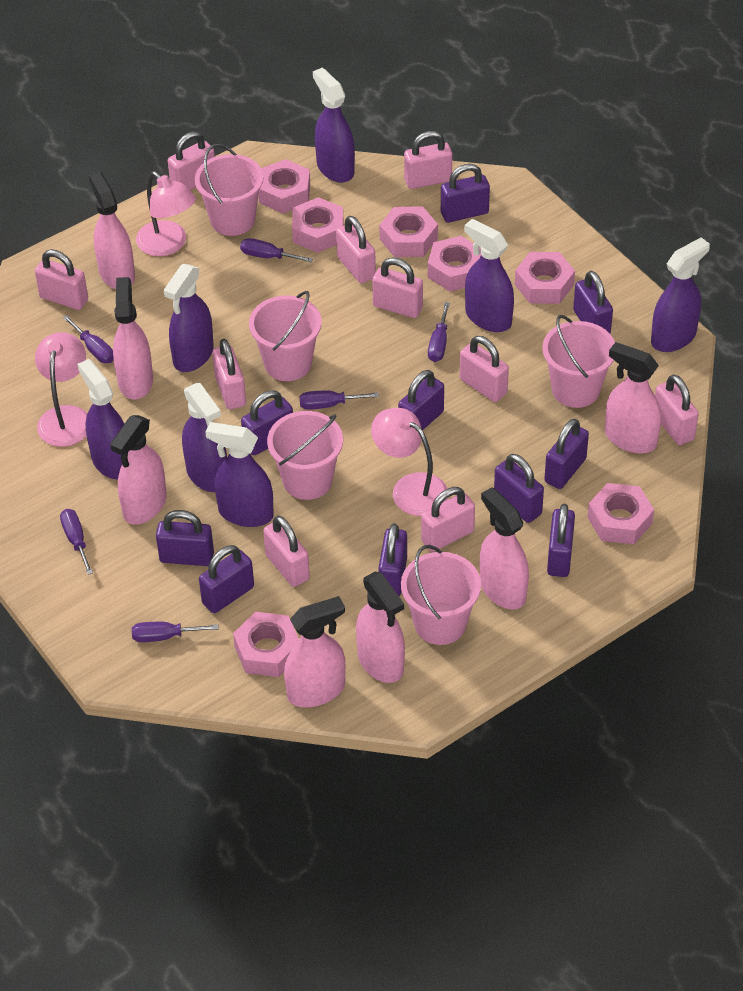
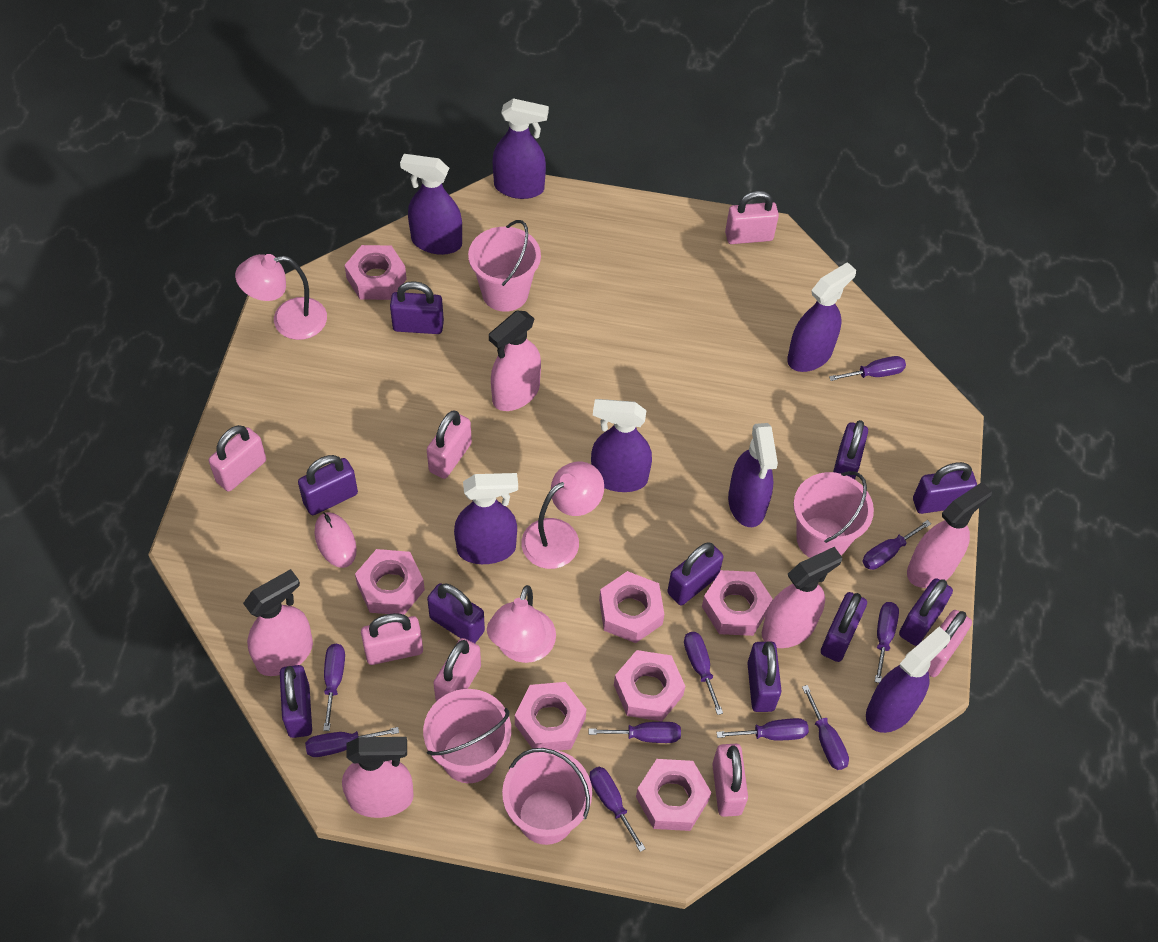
pink bucket: 5 -> 4
pink mouse: 0 -> 1
pink padlock: 10 -> 7
pink spray bottle: 7 -> 5
purple screwdriver: 6 -> 10

